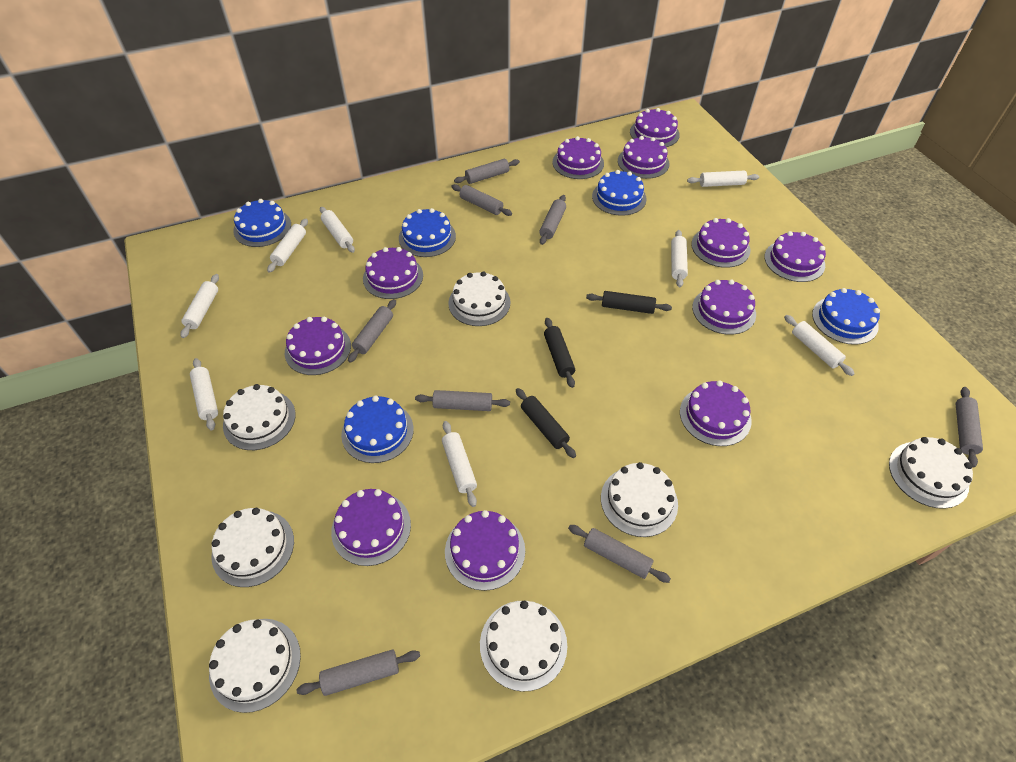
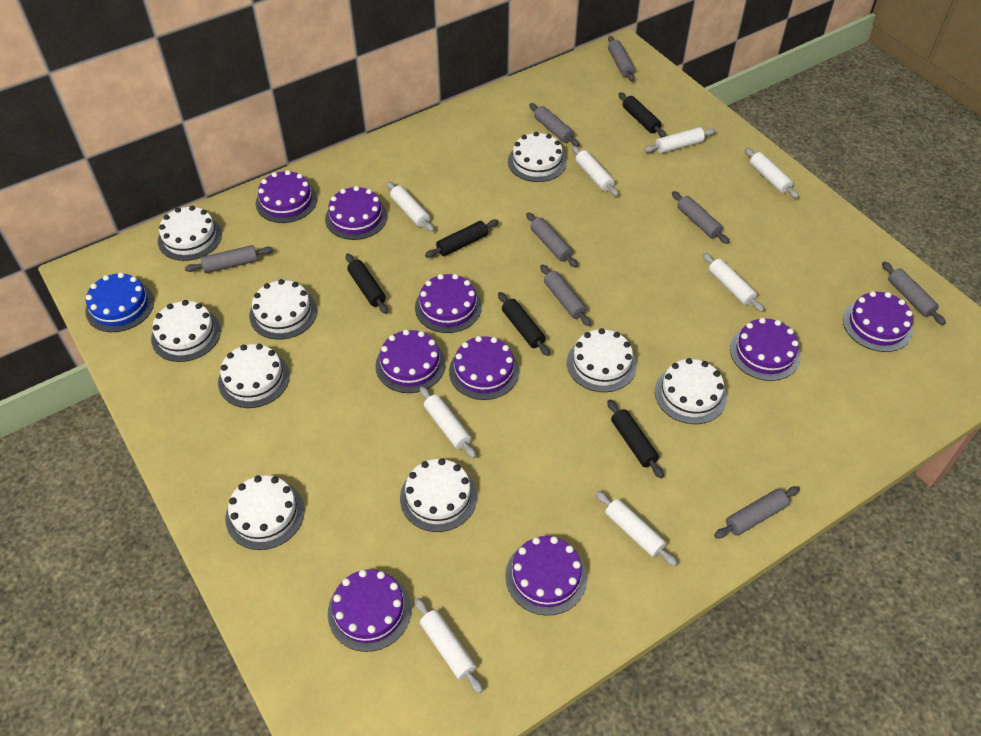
black rolling pin: 3 -> 5
blue cake: 5 -> 1
purple cake: 11 -> 9
white cake: 7 -> 9

